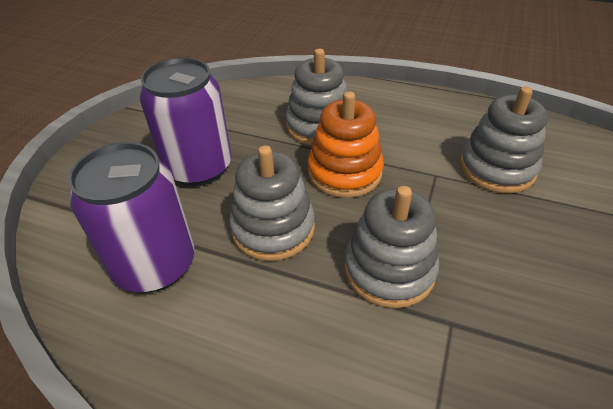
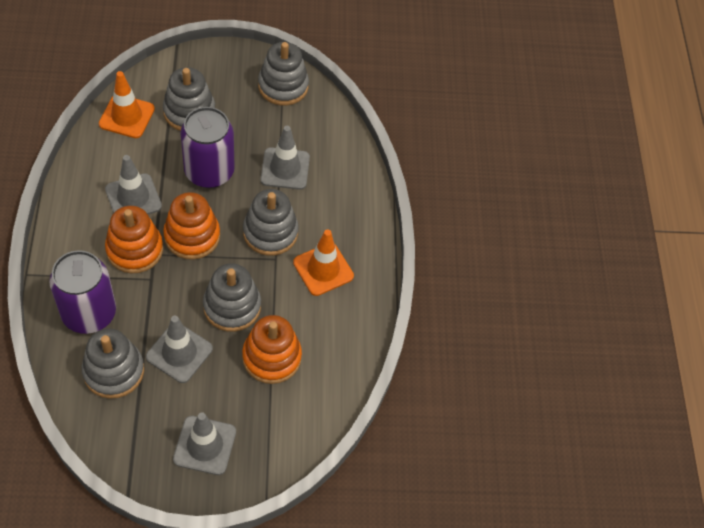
grey stacking toy: 4 -> 5
grey traffic cone: 0 -> 4
orange stacking toy: 1 -> 3
orange traffic cone: 0 -> 2

